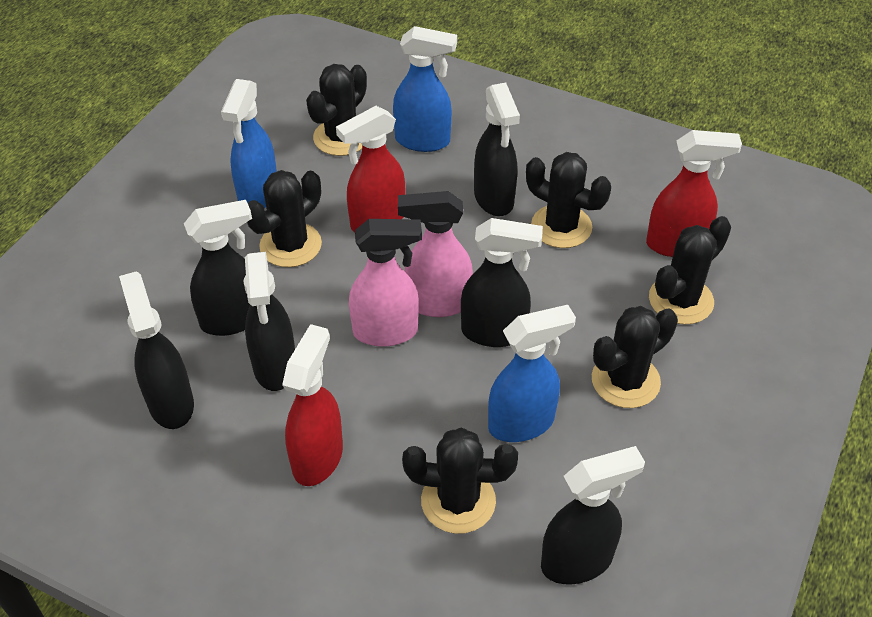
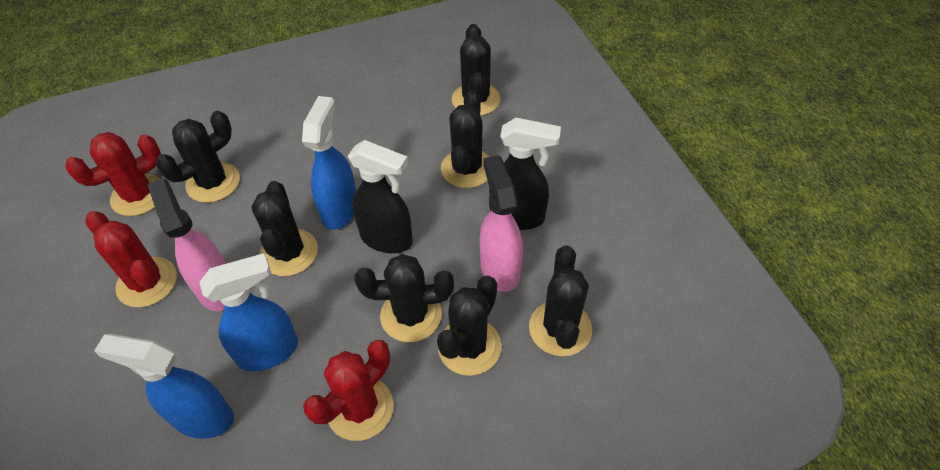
black cactus: 6 -> 7
black spray bottle: 6 -> 2
red cactus: 0 -> 3
red spray bottle: 3 -> 0

